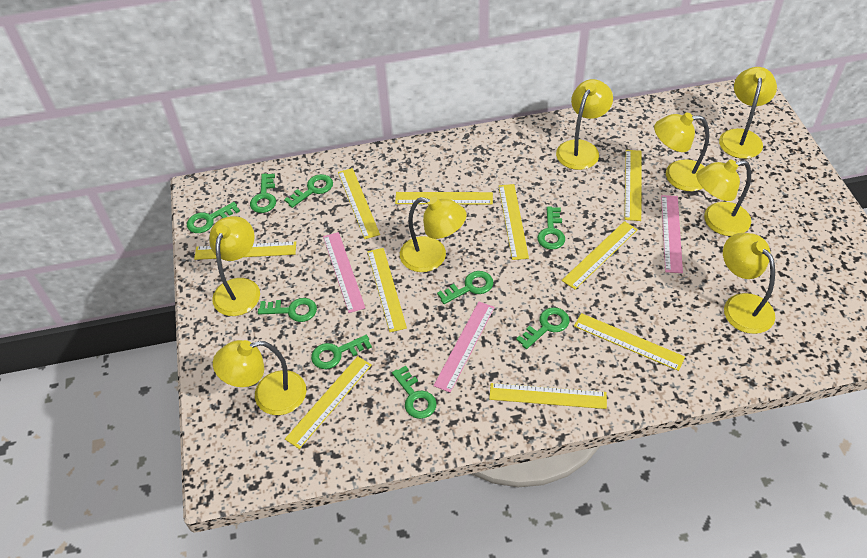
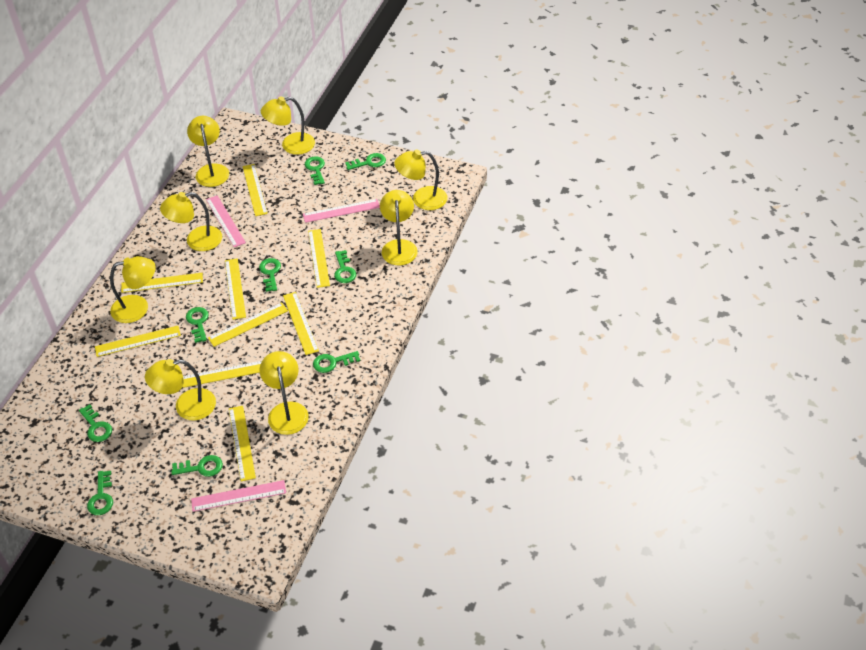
yellow ruler: 10 -> 9

